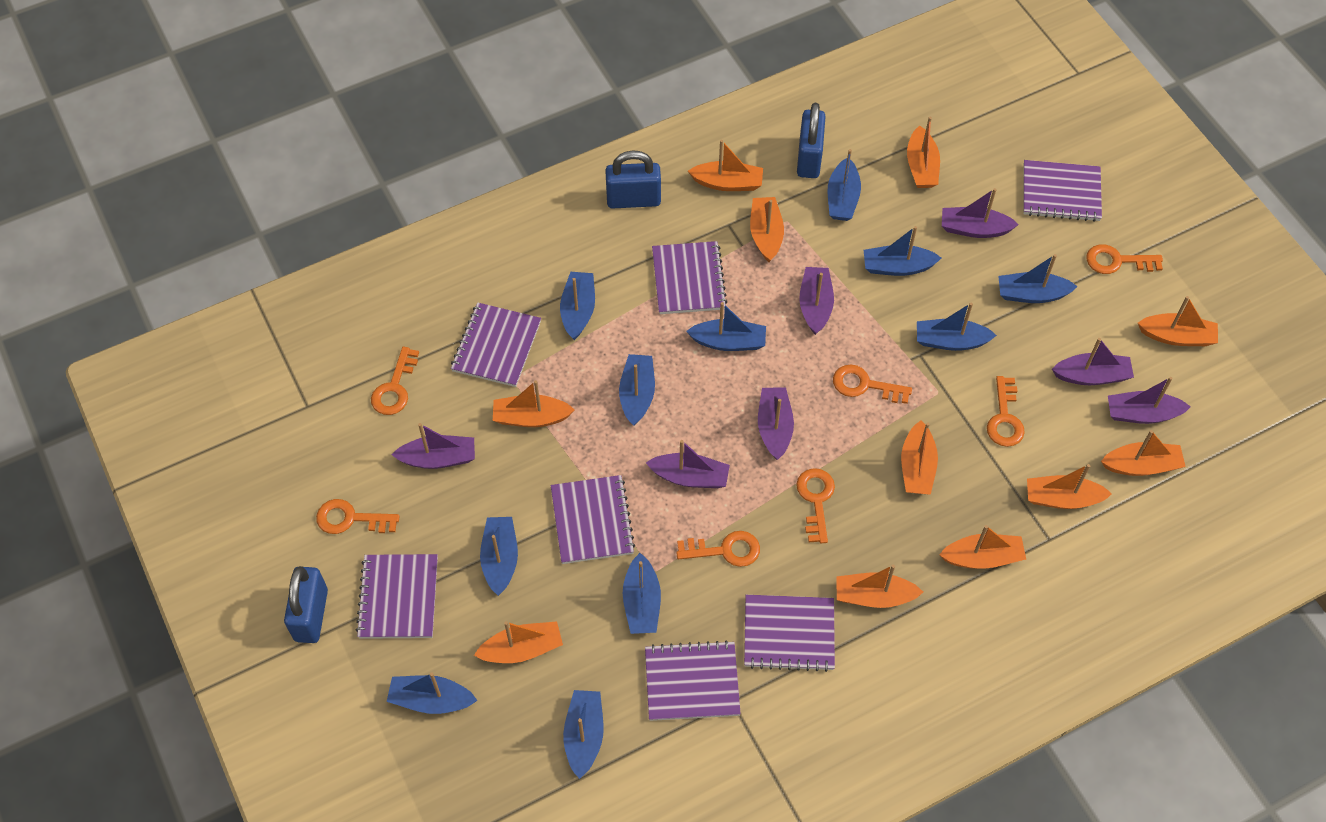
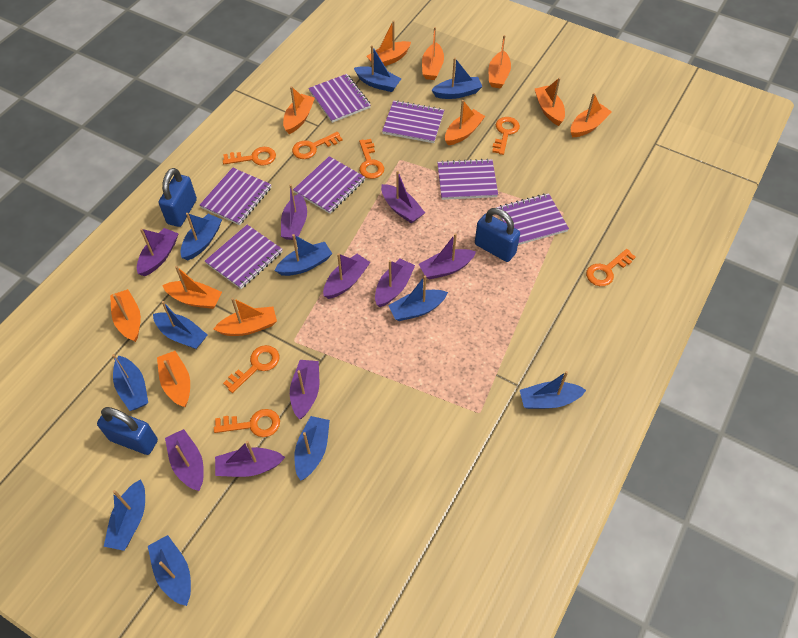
purple boat: 7 -> 9

